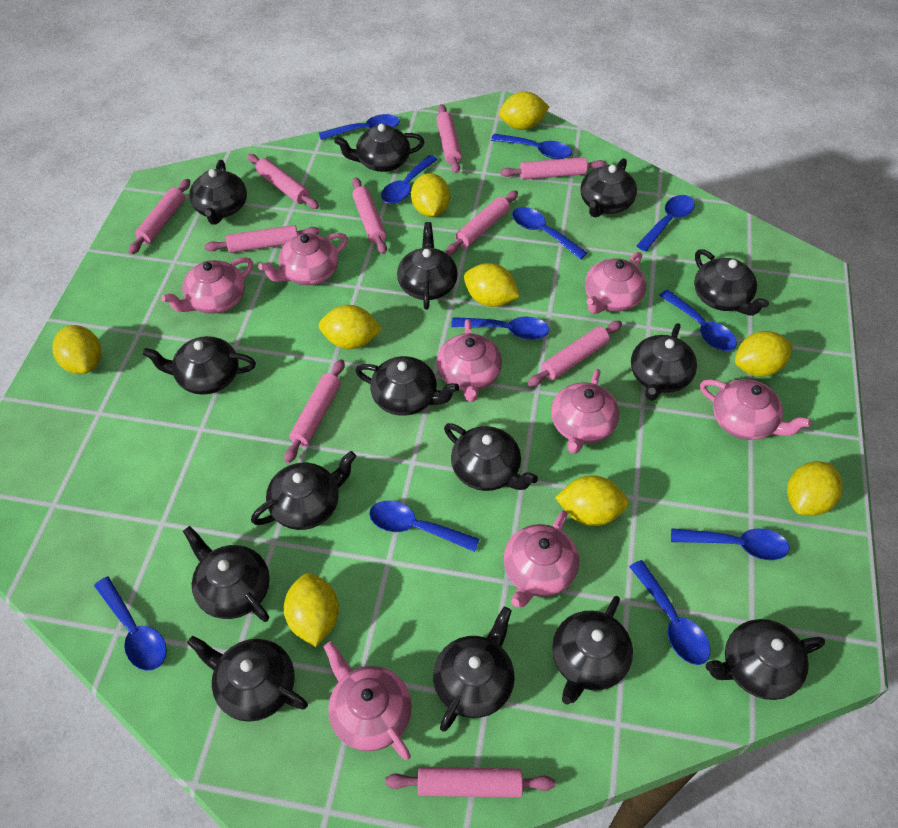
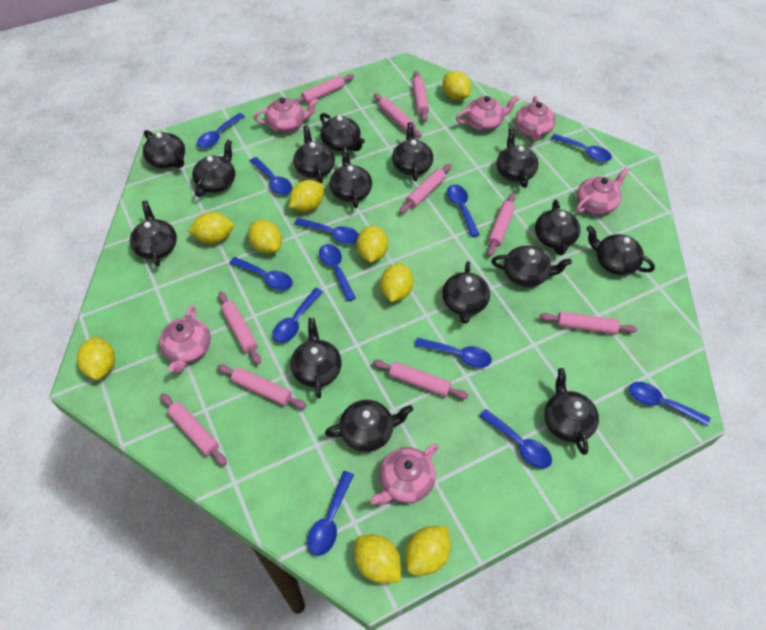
blue spoon: 11 -> 12
pink teapot: 8 -> 6

